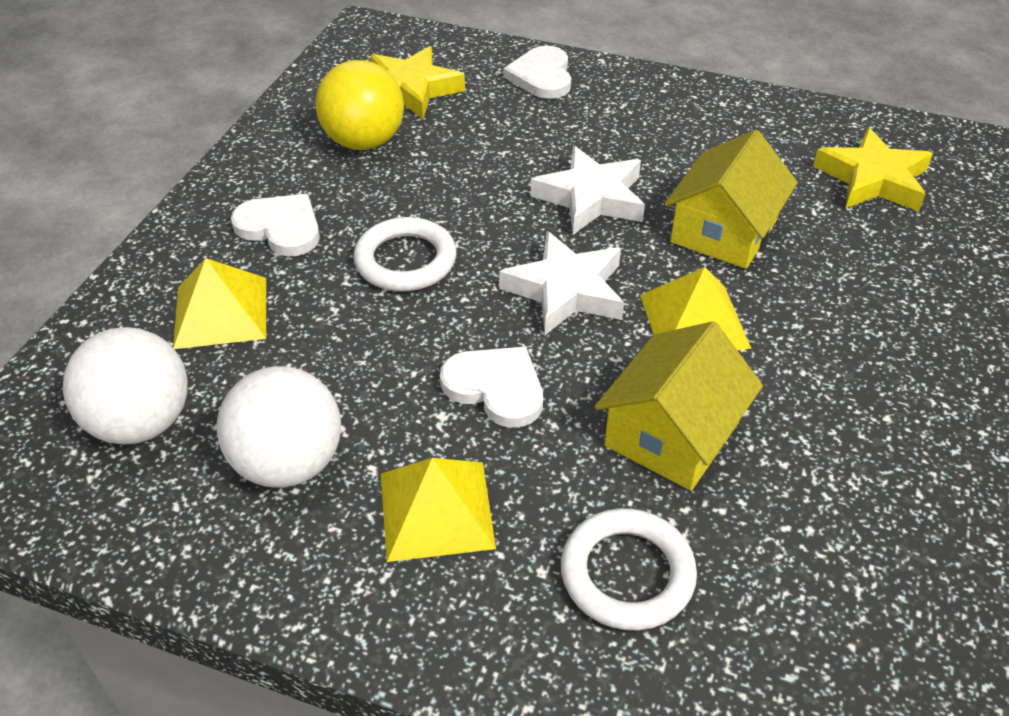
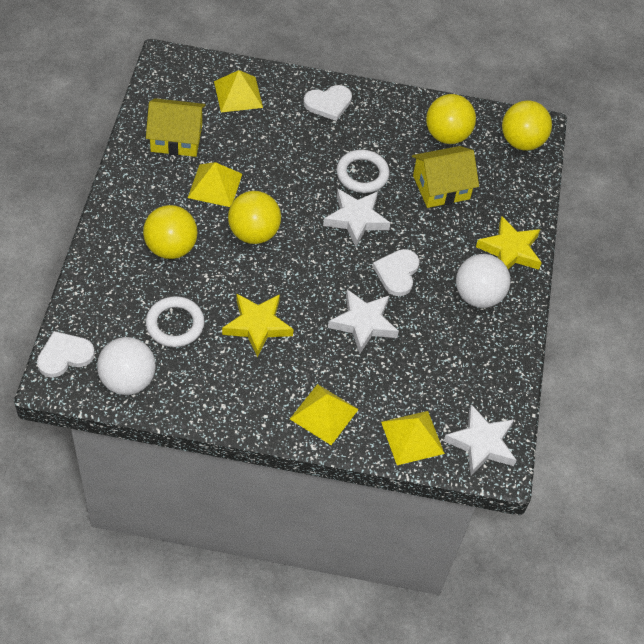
white star: 2 -> 3
yellow ball: 1 -> 4
yellow pyramid: 3 -> 4

